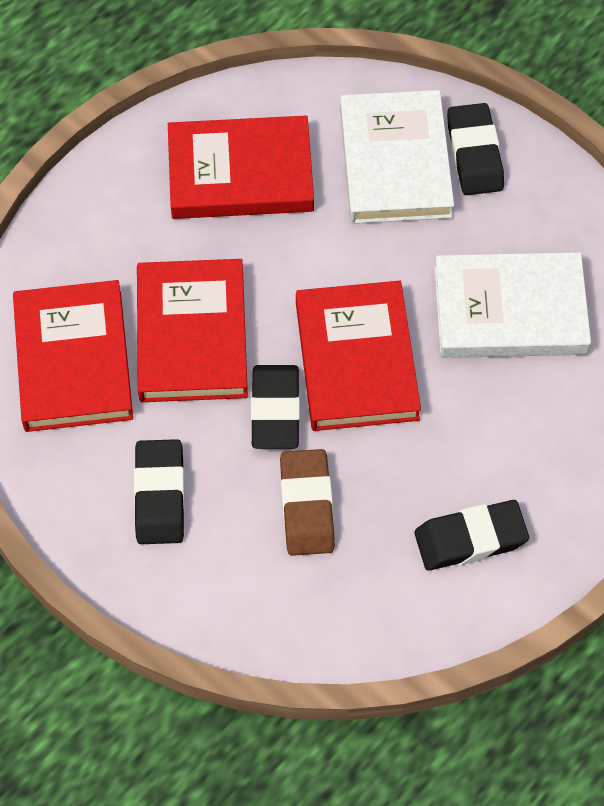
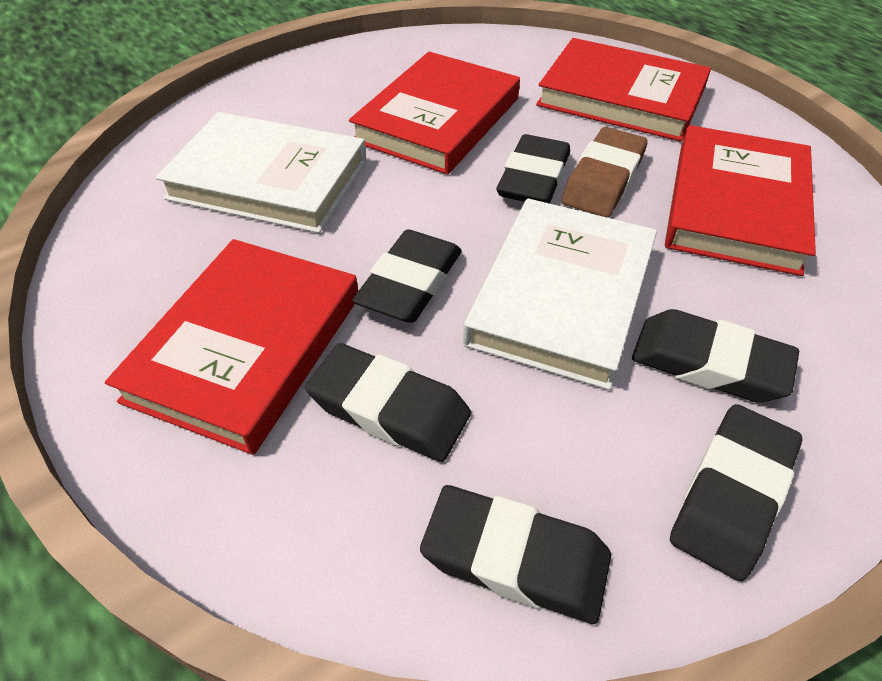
black eraser: 4 -> 6

